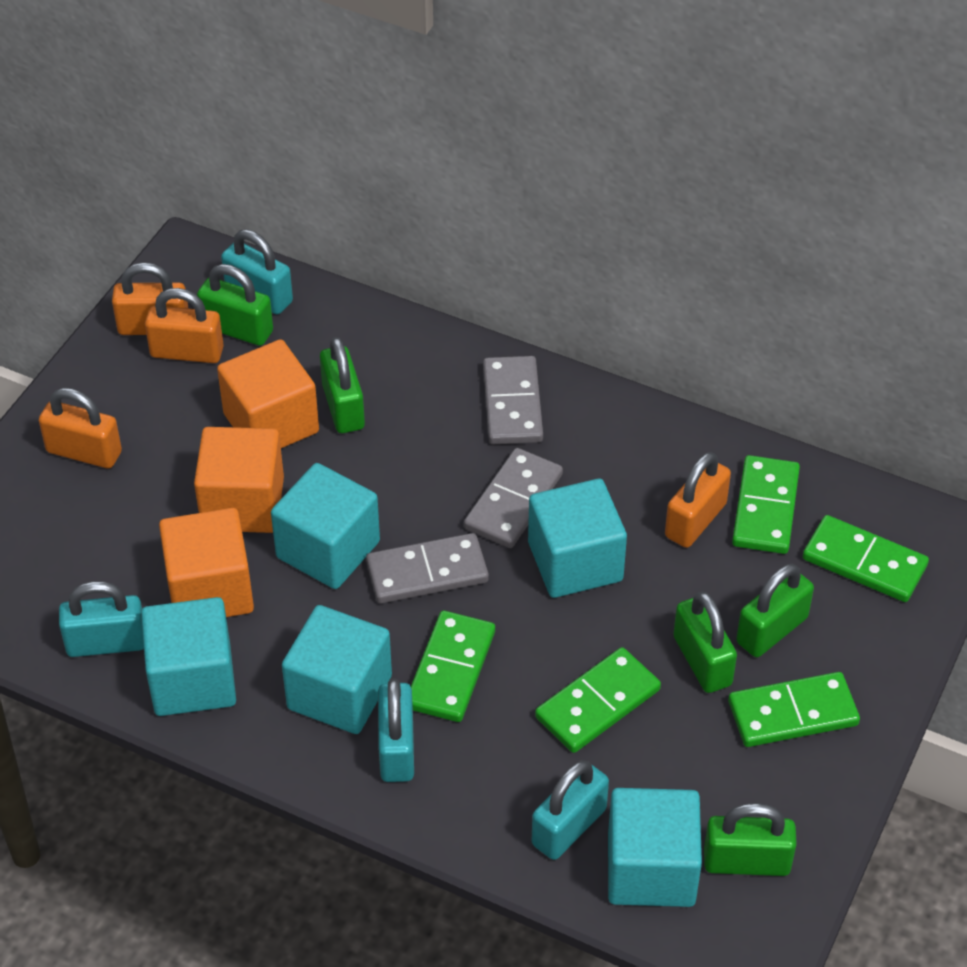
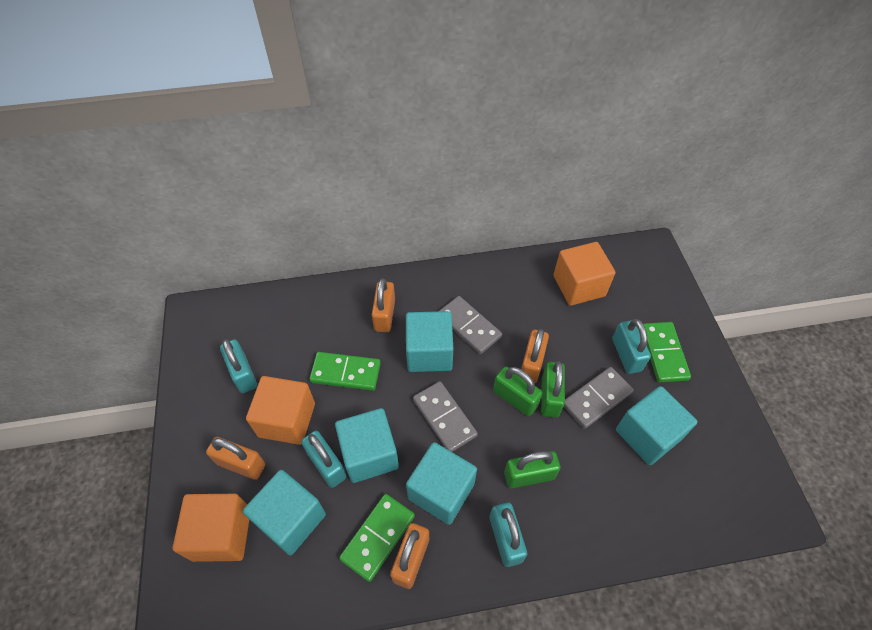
green domino: 5 -> 3
green padlock: 5 -> 3

